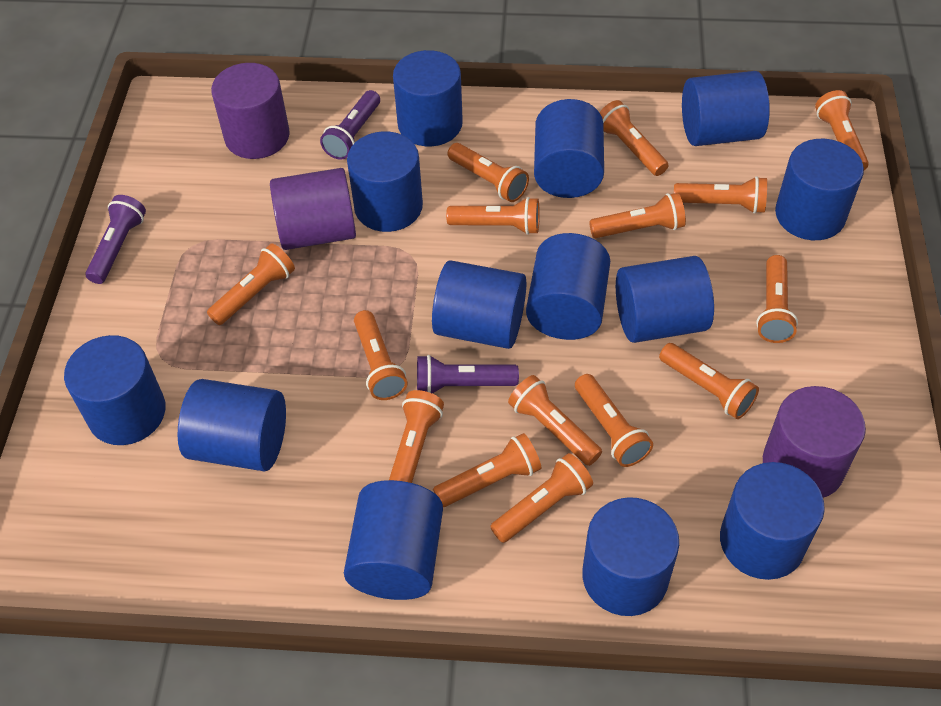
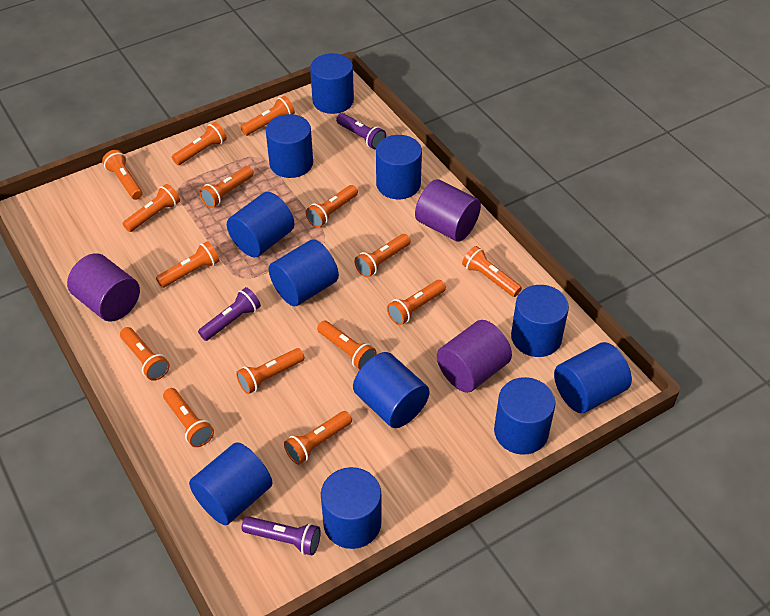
blue cylinder: 13 -> 11

